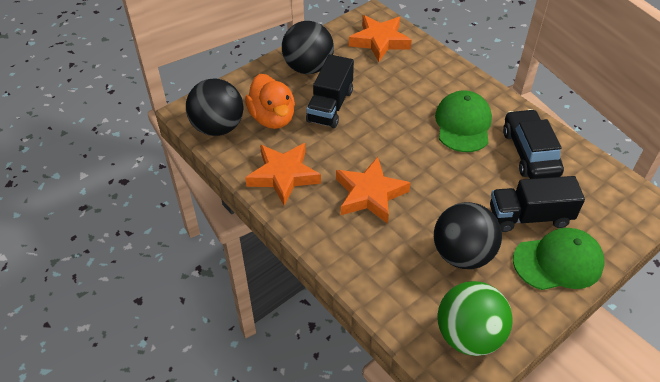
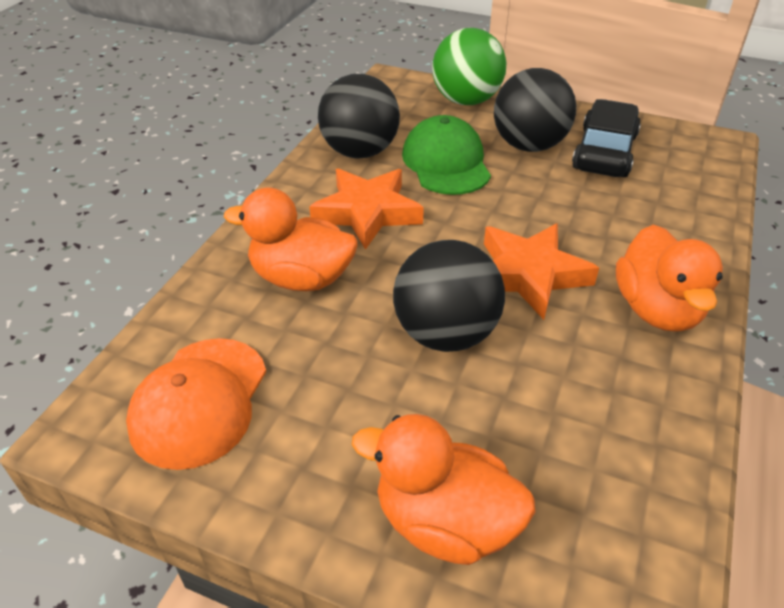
black truck: 2 -> 0
green cap: 2 -> 1
orange cap: 0 -> 1
orange duck: 1 -> 3
orange star: 3 -> 2

